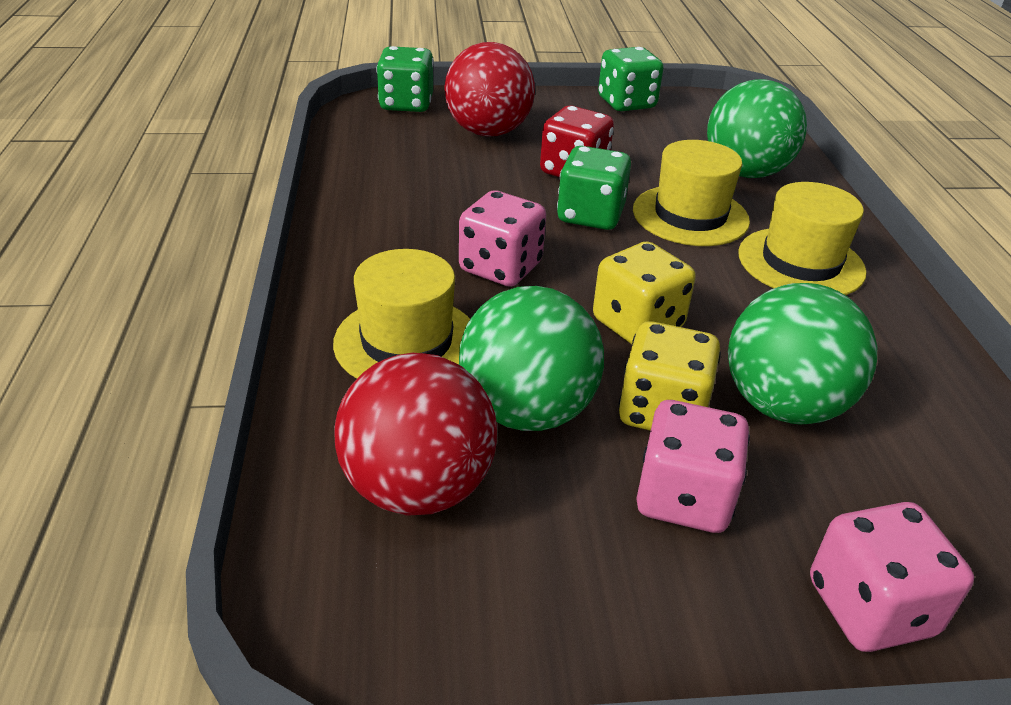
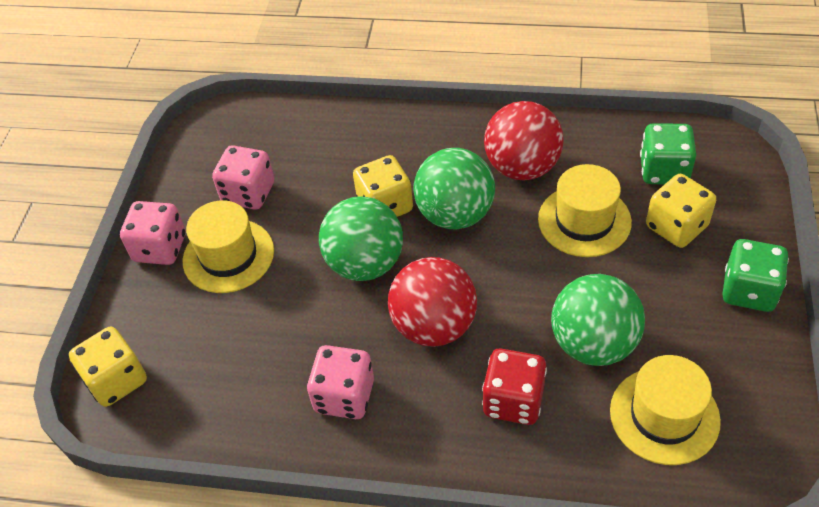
green dice: 3 -> 2
yellow dice: 2 -> 3

